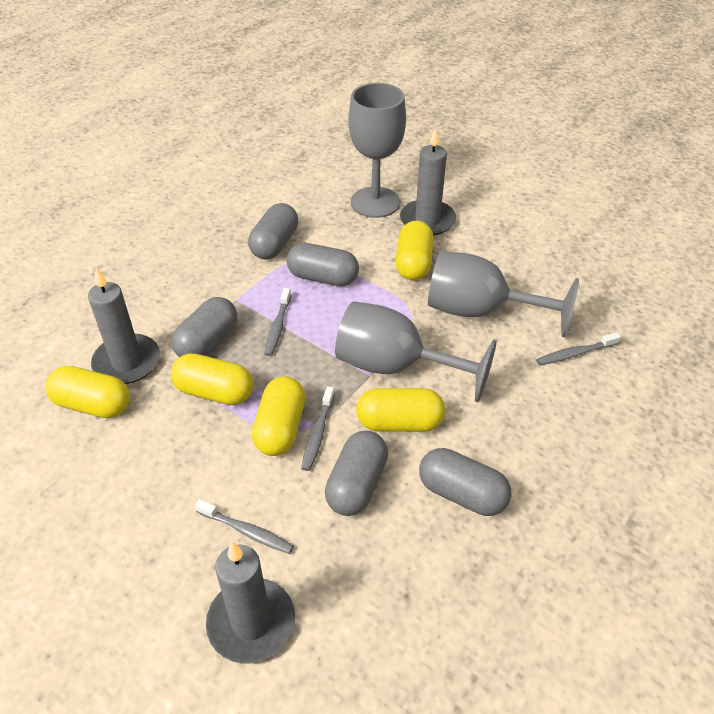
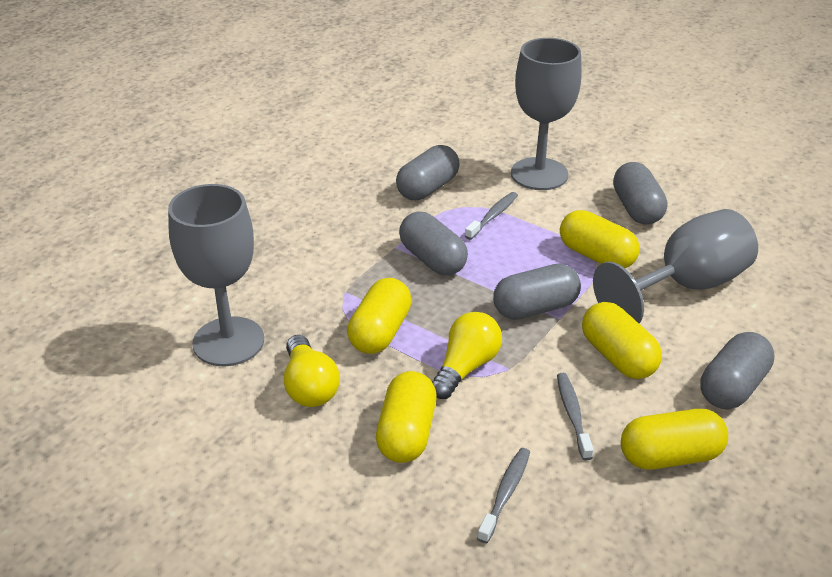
grey candle: 3 -> 0
grey toothbrush: 4 -> 3
yellow light bulb: 0 -> 2

